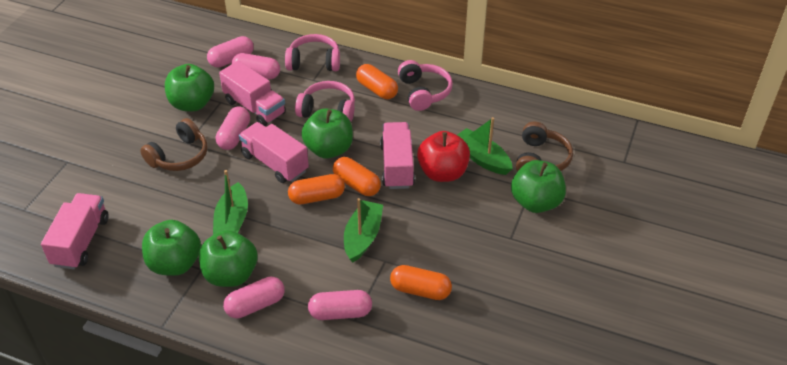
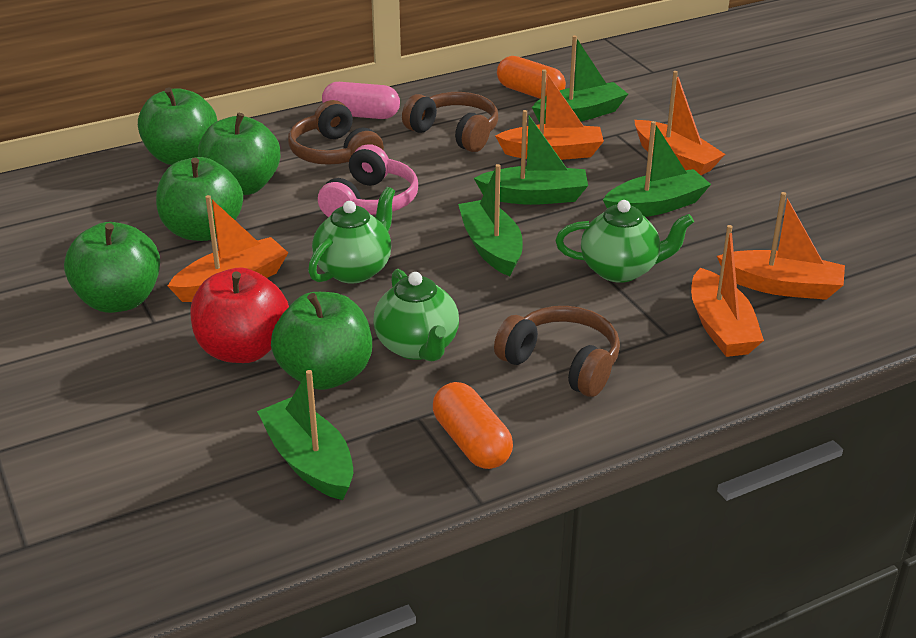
brown headphones: 2 -> 3
green boat: 3 -> 5
green teapot: 0 -> 3
orange boat: 0 -> 5
orange capsule: 4 -> 2
pink capsule: 5 -> 1
pink headphones: 3 -> 1
pink truck: 4 -> 0

